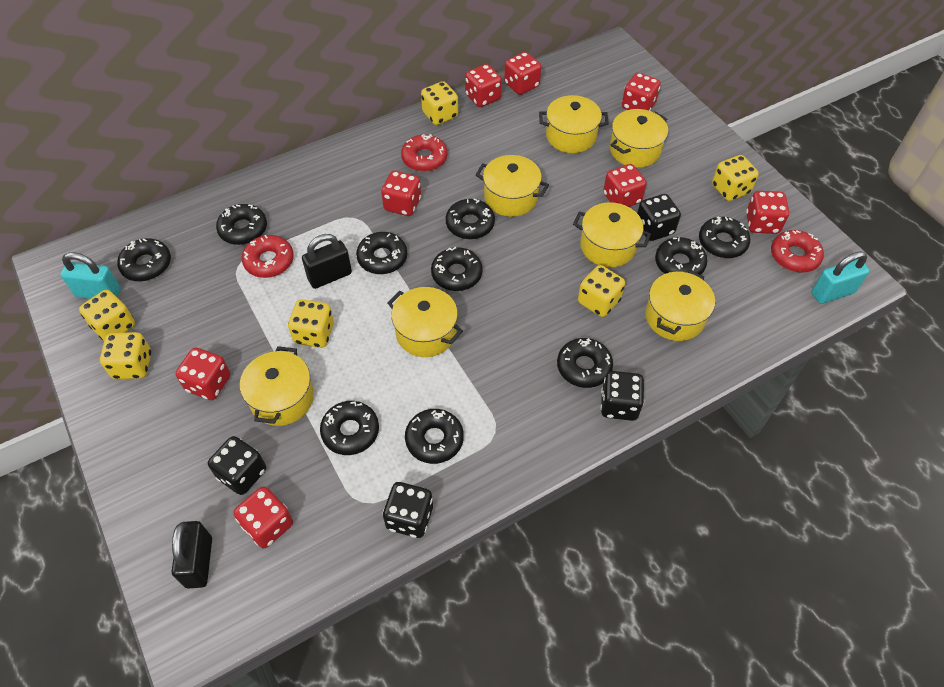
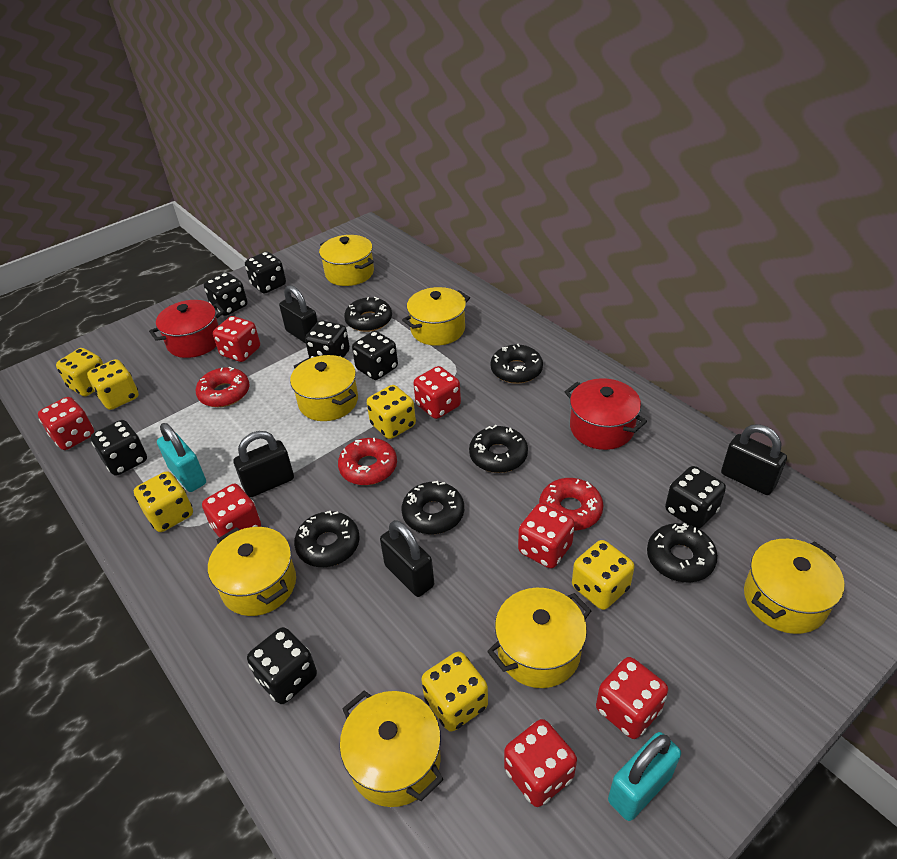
black dice: 4 -> 7
black donut: 10 -> 6
black padlock: 2 -> 4
red dice: 8 -> 7
red pot: 0 -> 2

